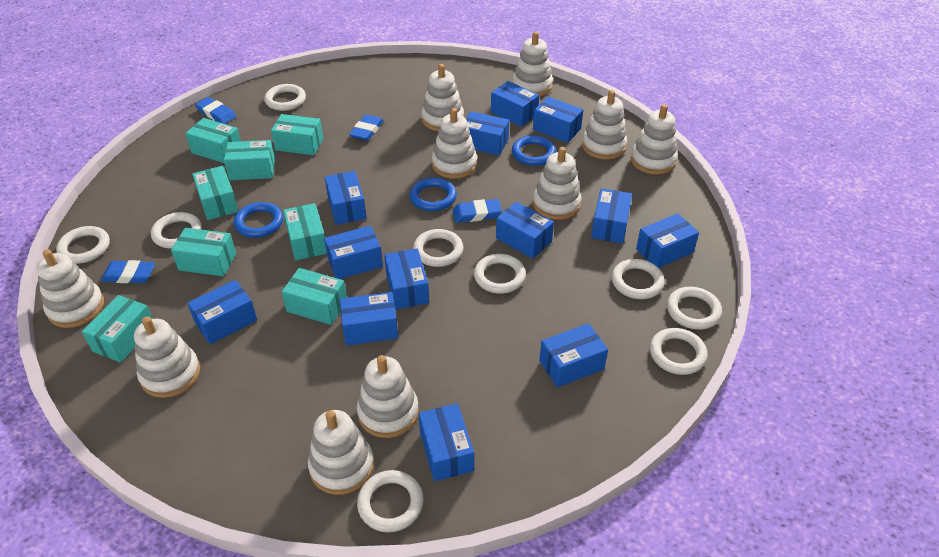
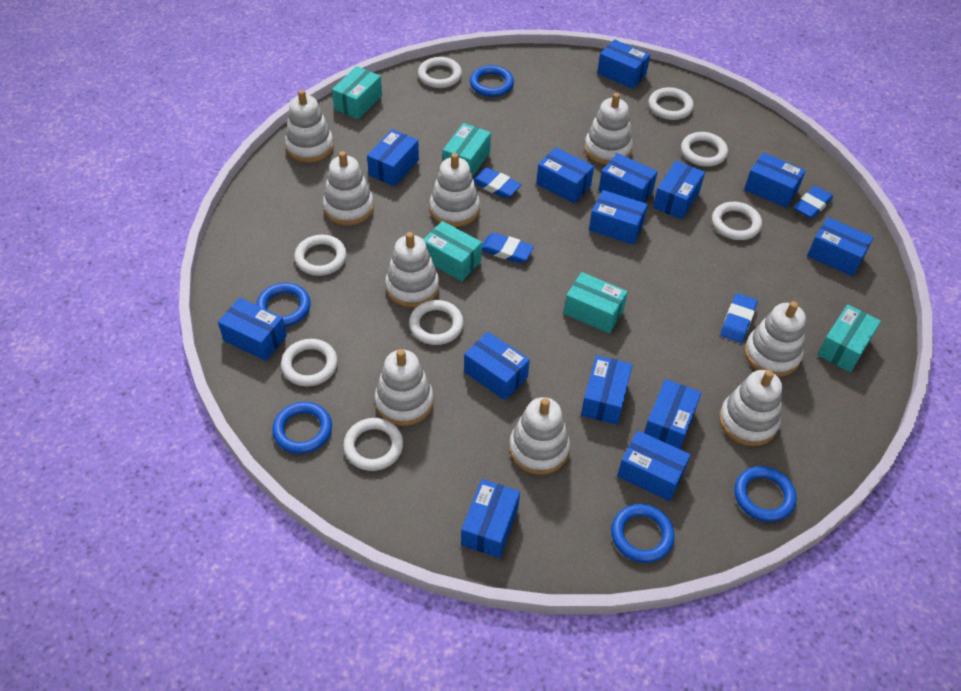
blue box: 13 -> 14
blue ring: 3 -> 5
turquoise box: 8 -> 5
white ring: 9 -> 8
white stacking toy: 10 -> 9

